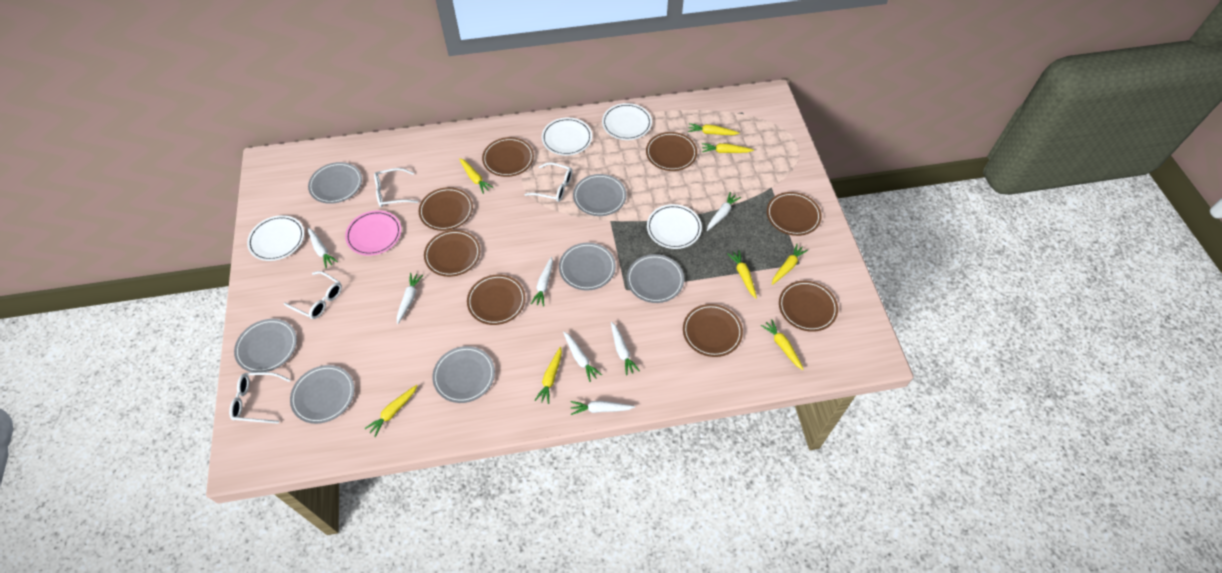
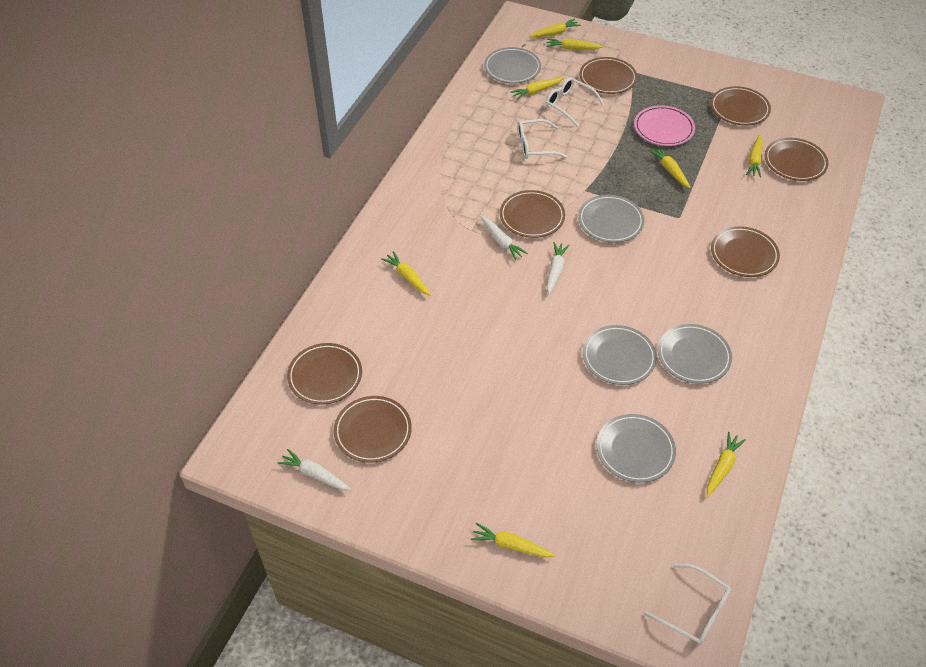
brown plate: 8 -> 7
grey plate: 7 -> 5
white carrot: 7 -> 3
white glasses: 4 -> 3
white plate: 4 -> 0

